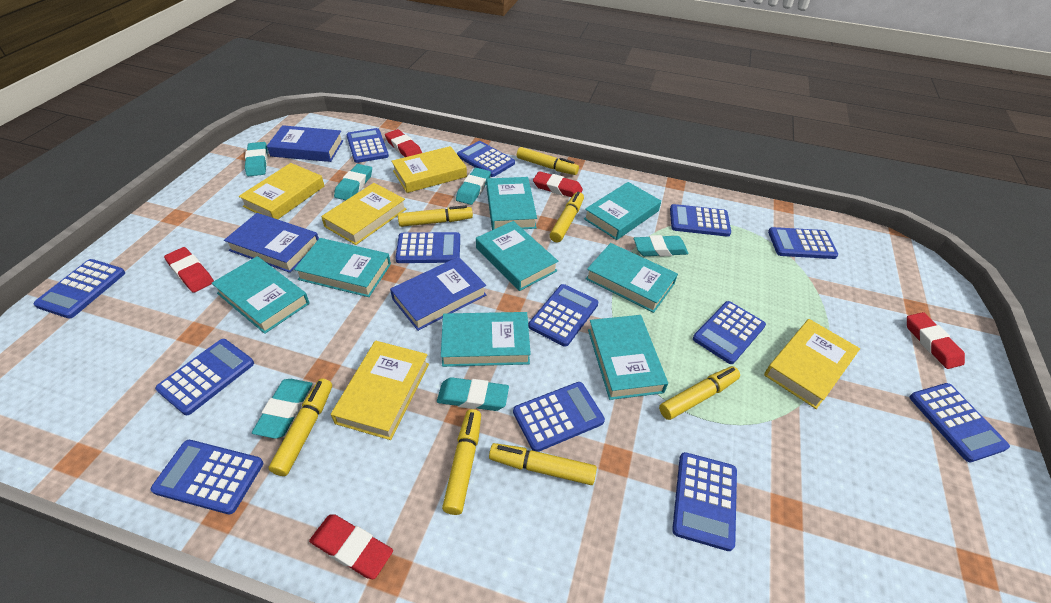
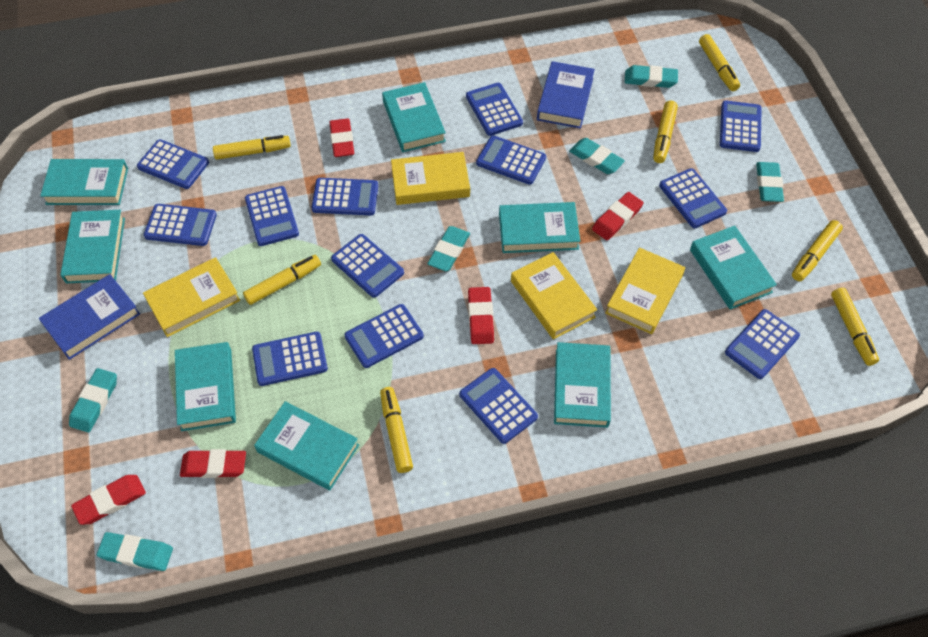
blue book: 3 -> 2
yellow book: 5 -> 4

